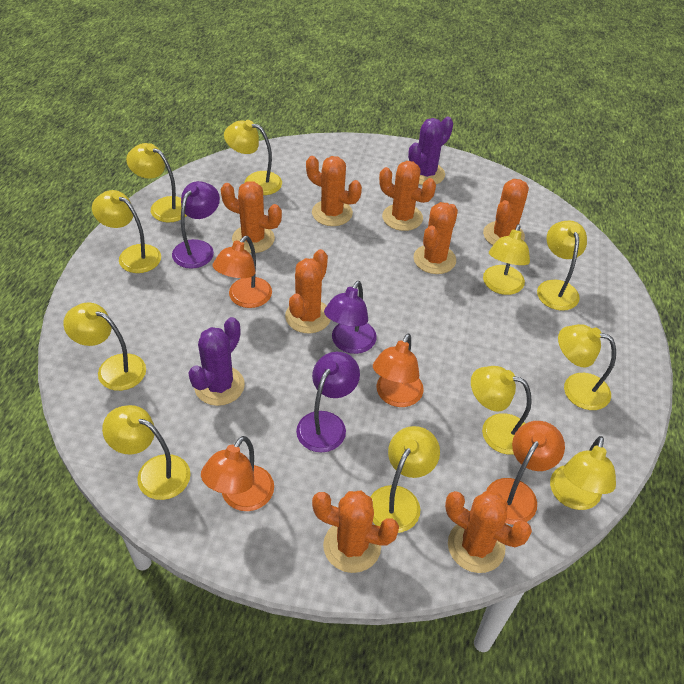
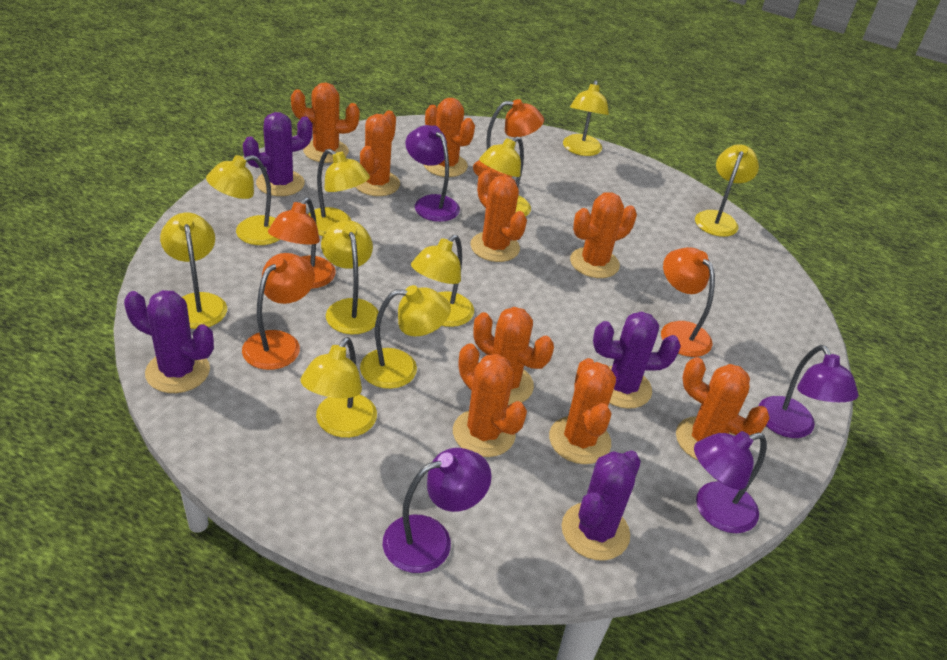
orange cactus: 8 -> 9
purple cactus: 2 -> 4
purple lamp: 3 -> 4
yellow lamp: 11 -> 10

